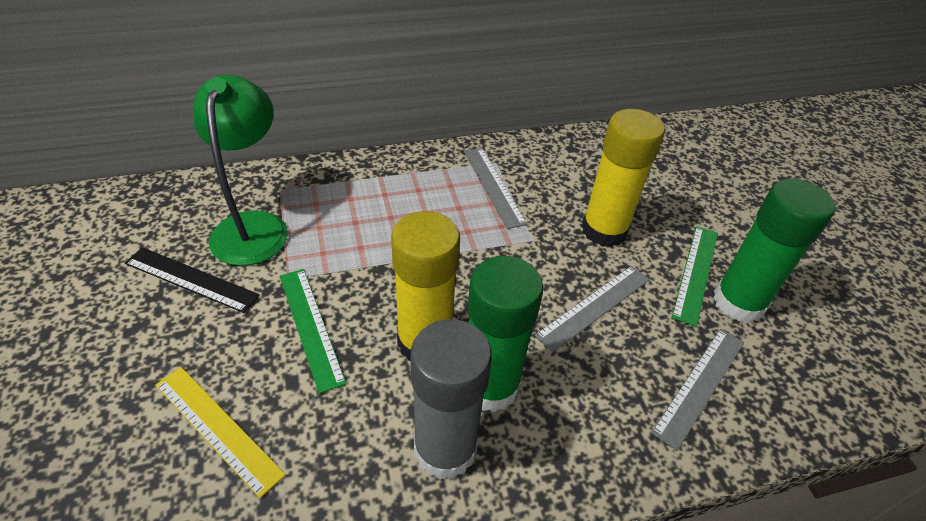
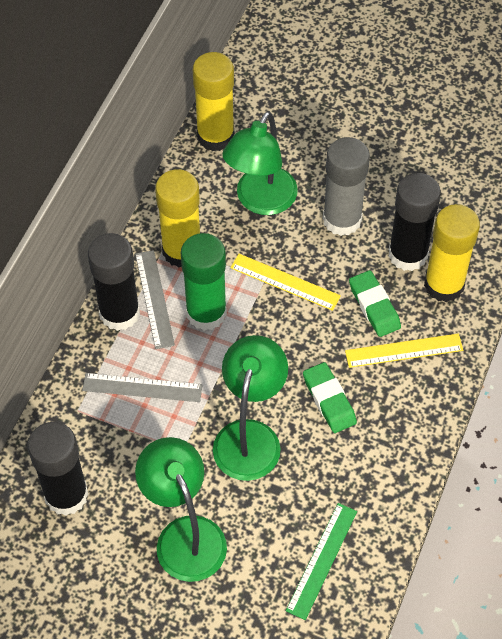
black glue stick: 0 -> 3
black ruler: 1 -> 0
green eraser: 0 -> 2
green glue stick: 2 -> 1
green lamp: 1 -> 3
green ruler: 2 -> 1
grey ruler: 3 -> 2
yellow glue stick: 2 -> 3
yellow ruler: 1 -> 2

